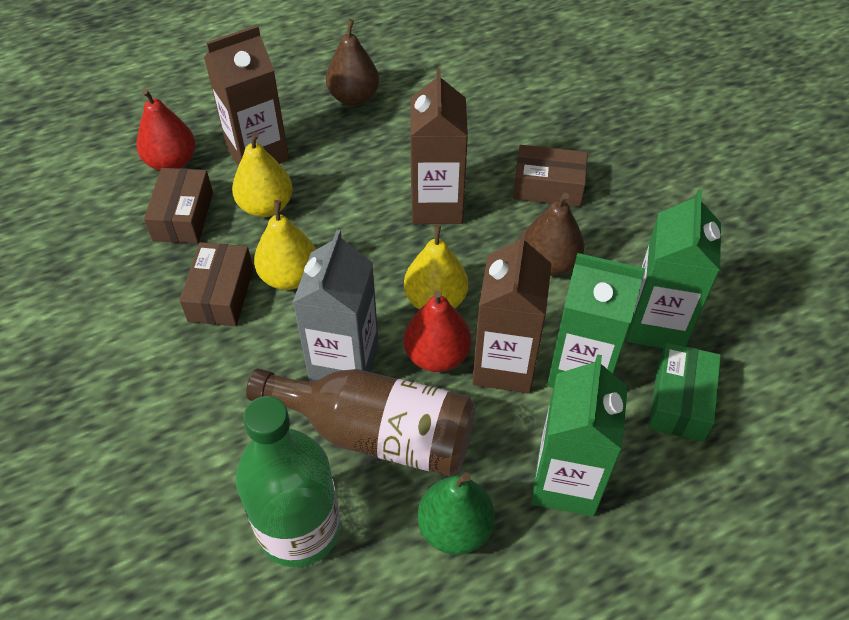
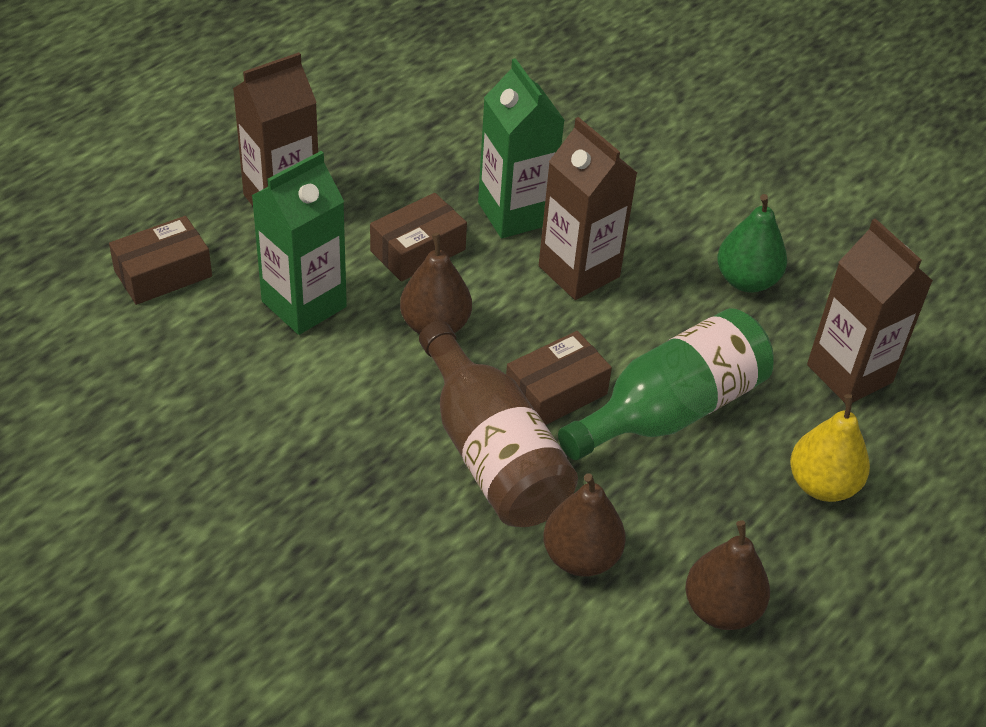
brown pear: 2 -> 3
green box: 1 -> 0
green carton: 3 -> 2
grey carton: 1 -> 0
red pear: 2 -> 0
yellow pear: 3 -> 1

